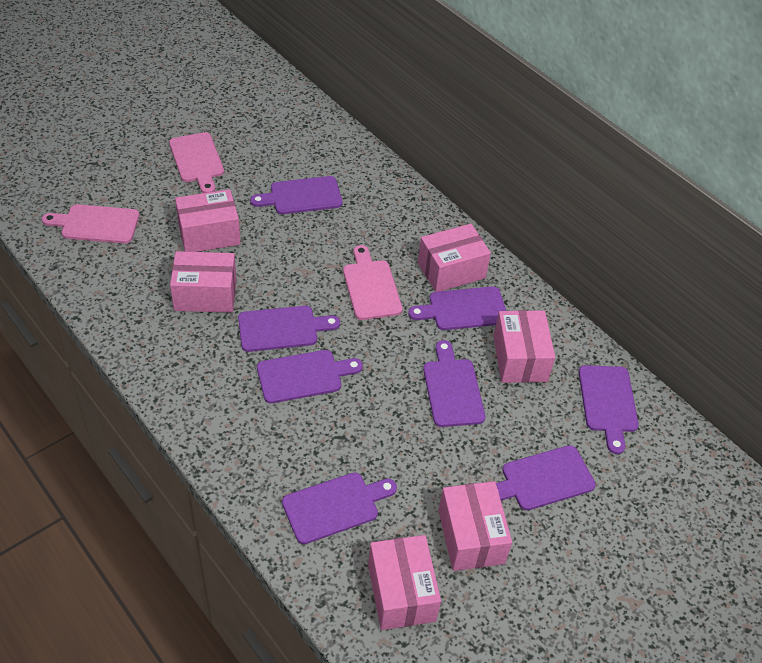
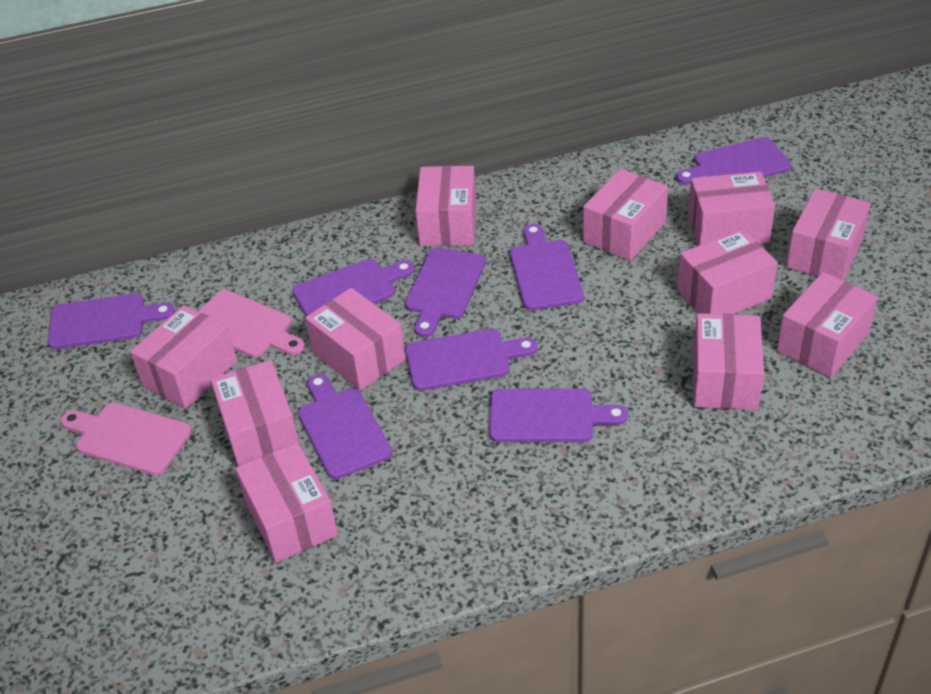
pink box: 6 -> 11
pink cutting board: 3 -> 2

